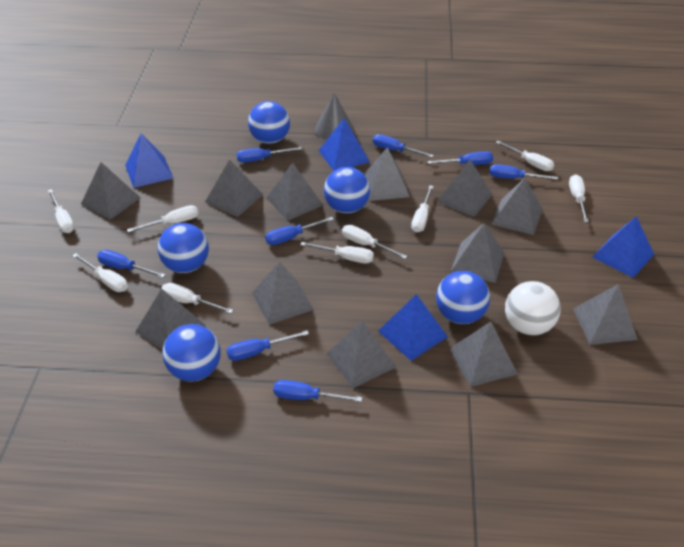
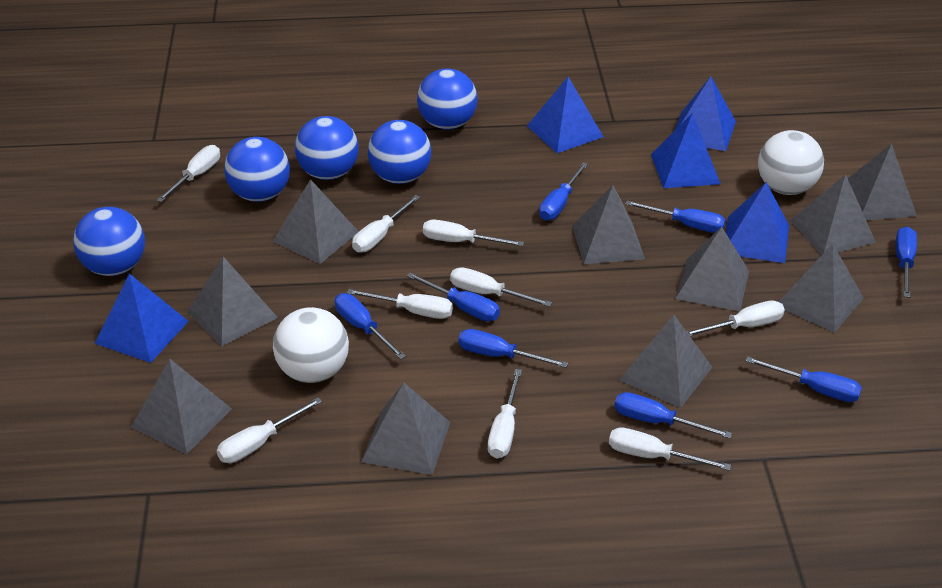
blue pyramid: 4 -> 5
grey cone: 1 -> 0
grey pyramid: 12 -> 10
white ball: 1 -> 2

